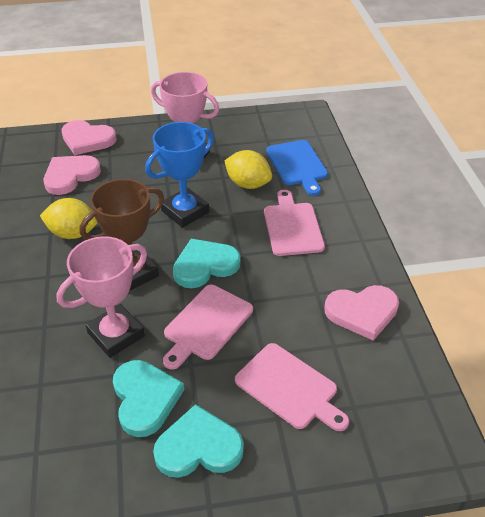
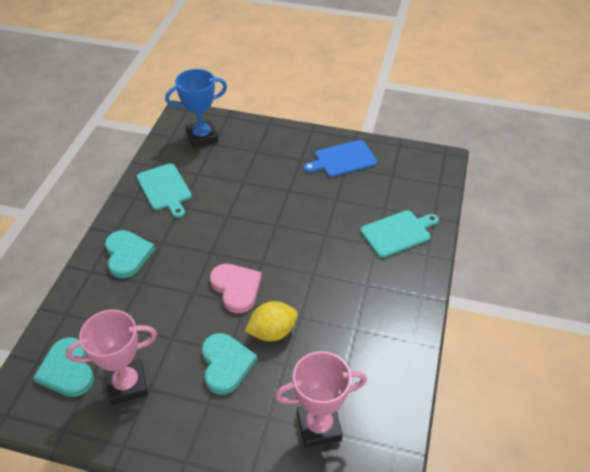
brown trophy: 1 -> 0
pink cutting board: 3 -> 0
pink heart: 3 -> 1
turquoise cutting board: 0 -> 2
yellow lemon: 2 -> 1

